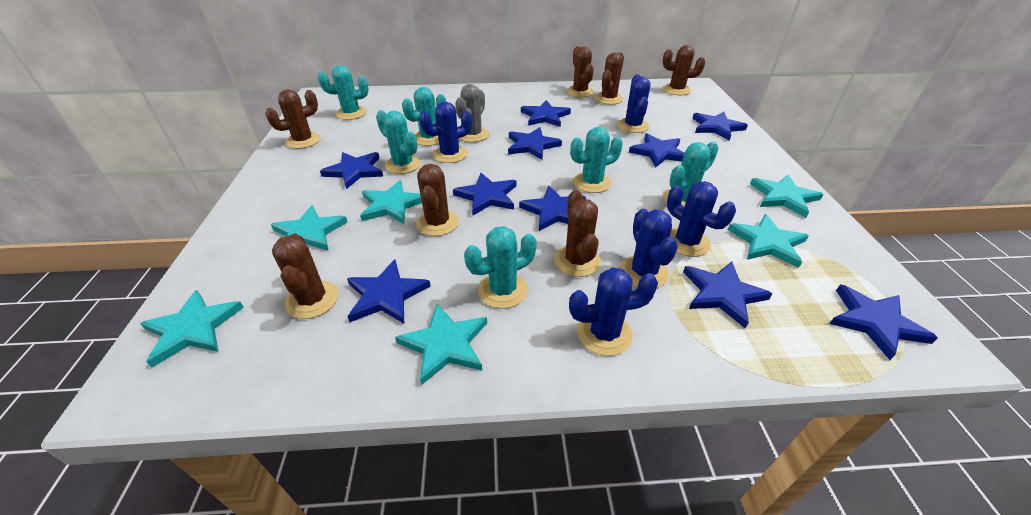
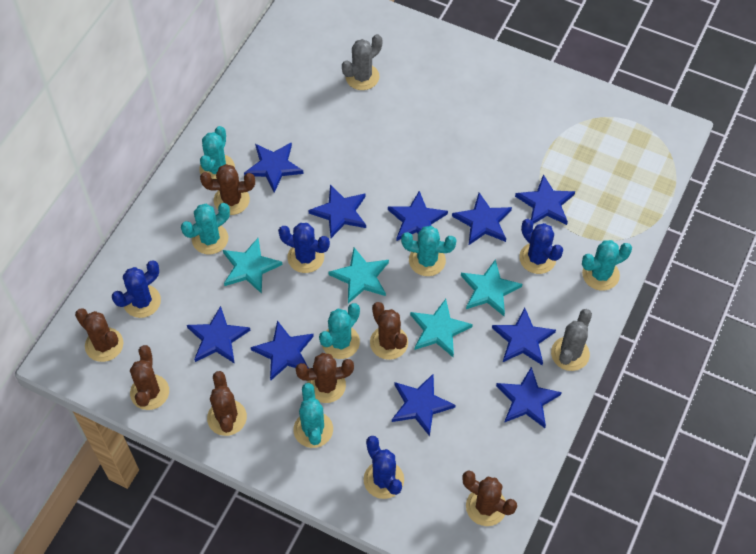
blue cactus: 5 -> 4
grey cactus: 1 -> 2
turquoise star: 6 -> 4

